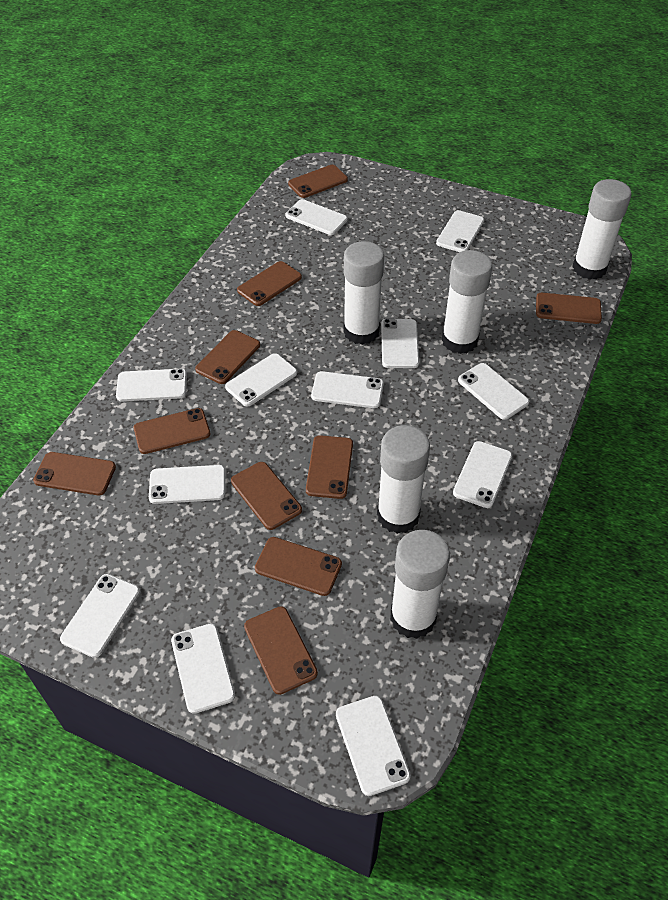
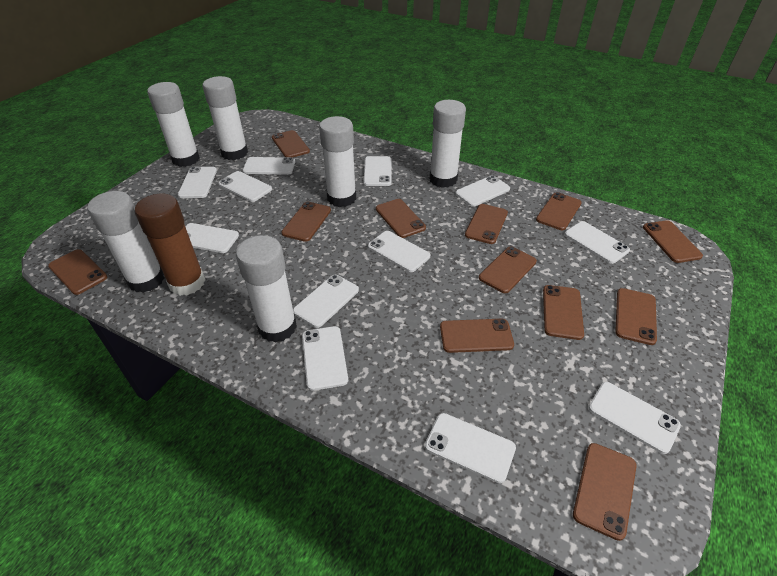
brown glue stick: 0 -> 1
brown phone: 10 -> 12
white glue stick: 5 -> 6

